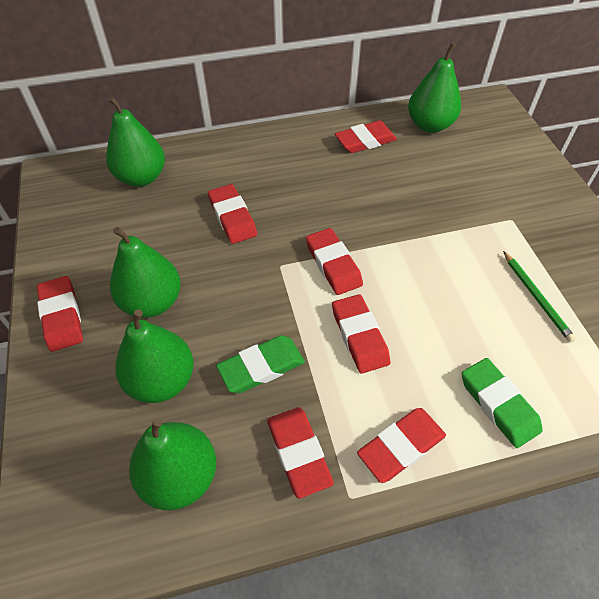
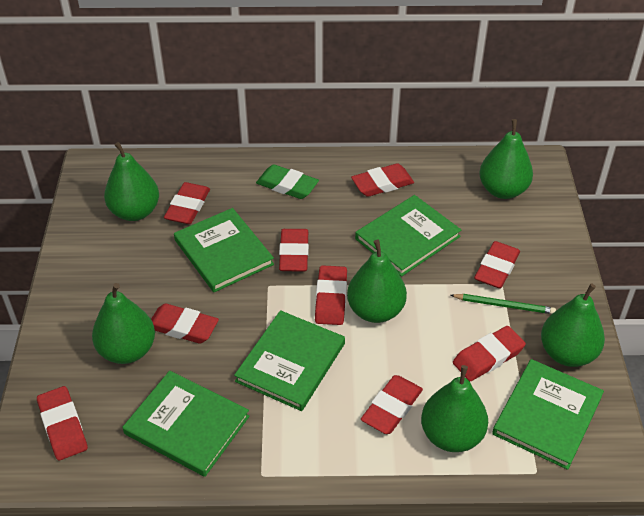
green book: 0 -> 5
green eraser: 2 -> 1
green pear: 5 -> 6
red eraser: 7 -> 9

